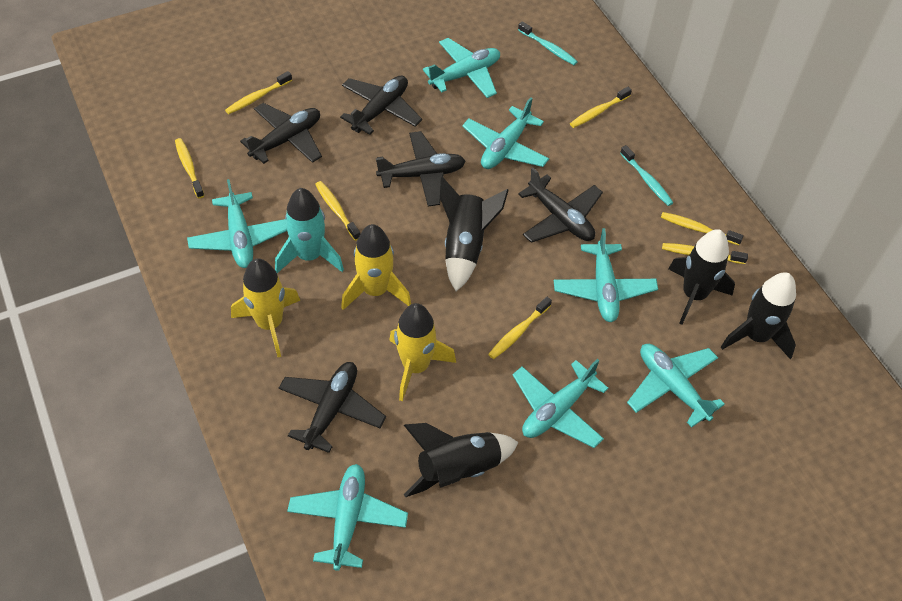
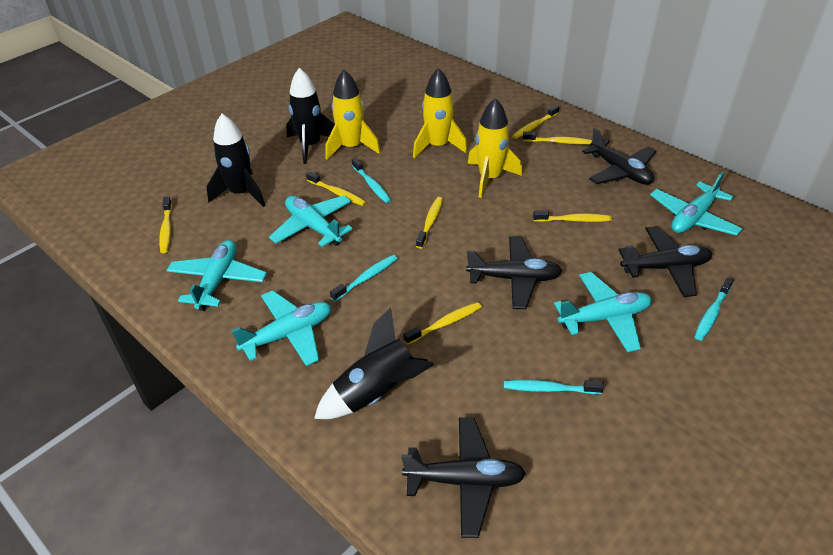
black plane: 5 -> 4
black rocket: 4 -> 3
turquoise plane: 7 -> 5
turquoise rocket: 1 -> 0
turquoise toothbrush: 2 -> 4

